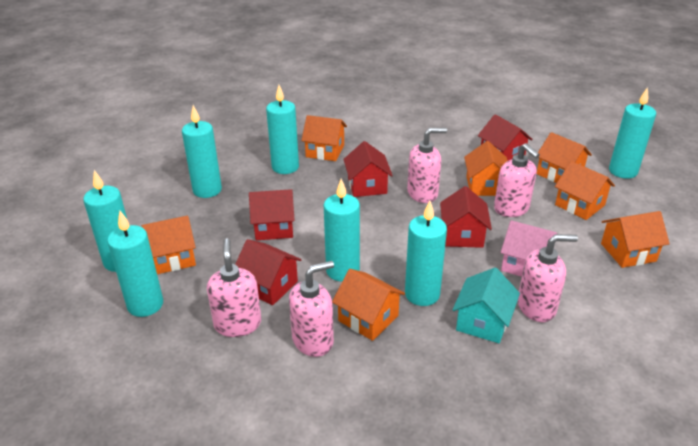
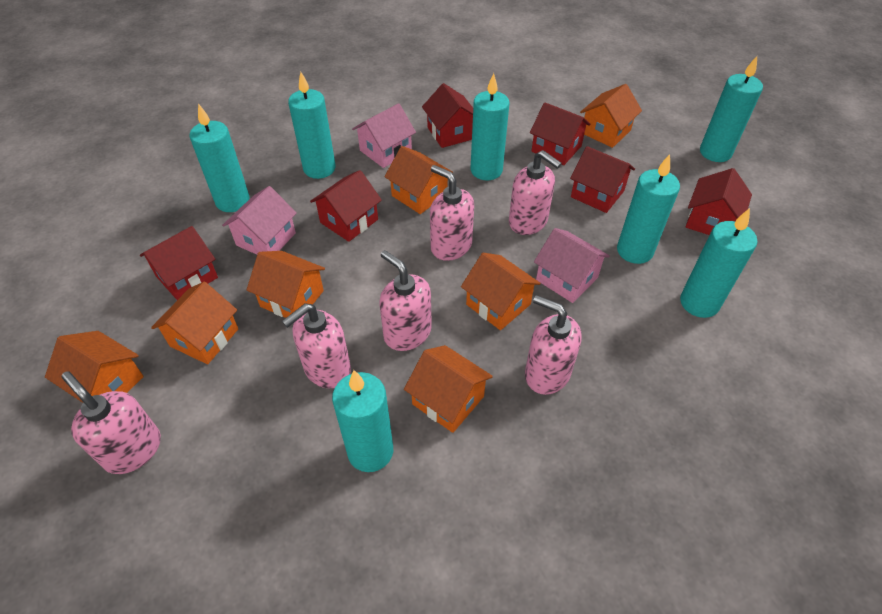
pink house: 1 -> 3
pink soap dispenser: 5 -> 6
red house: 5 -> 6
turquoise house: 1 -> 0

